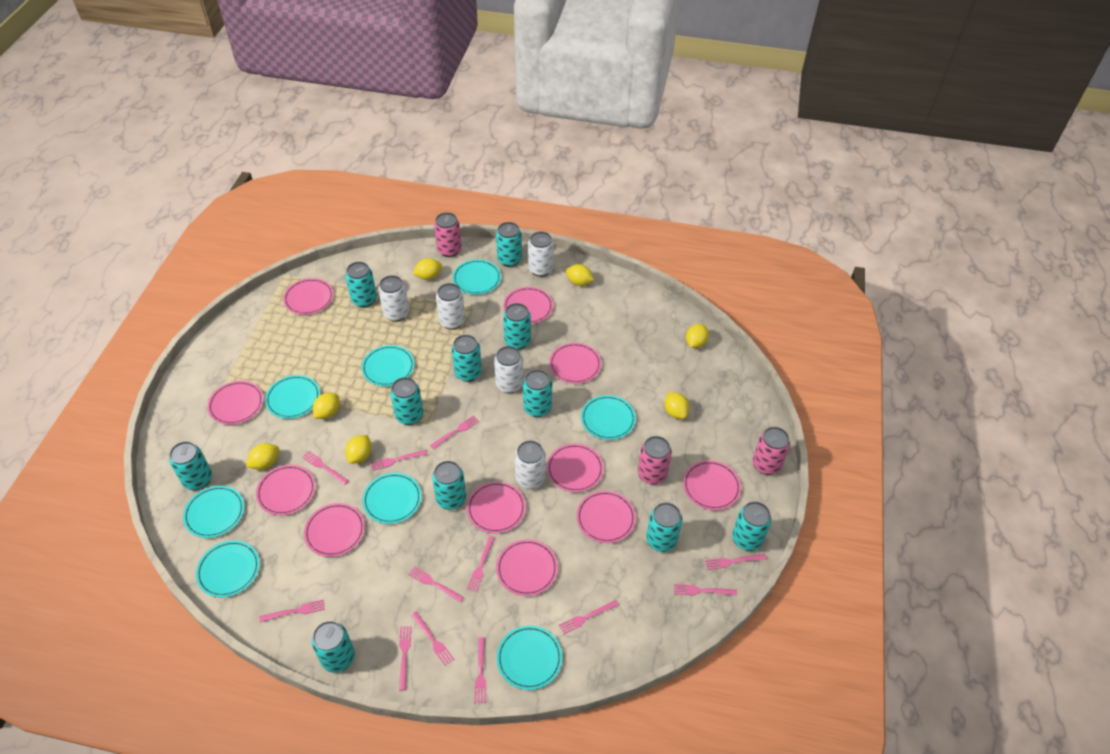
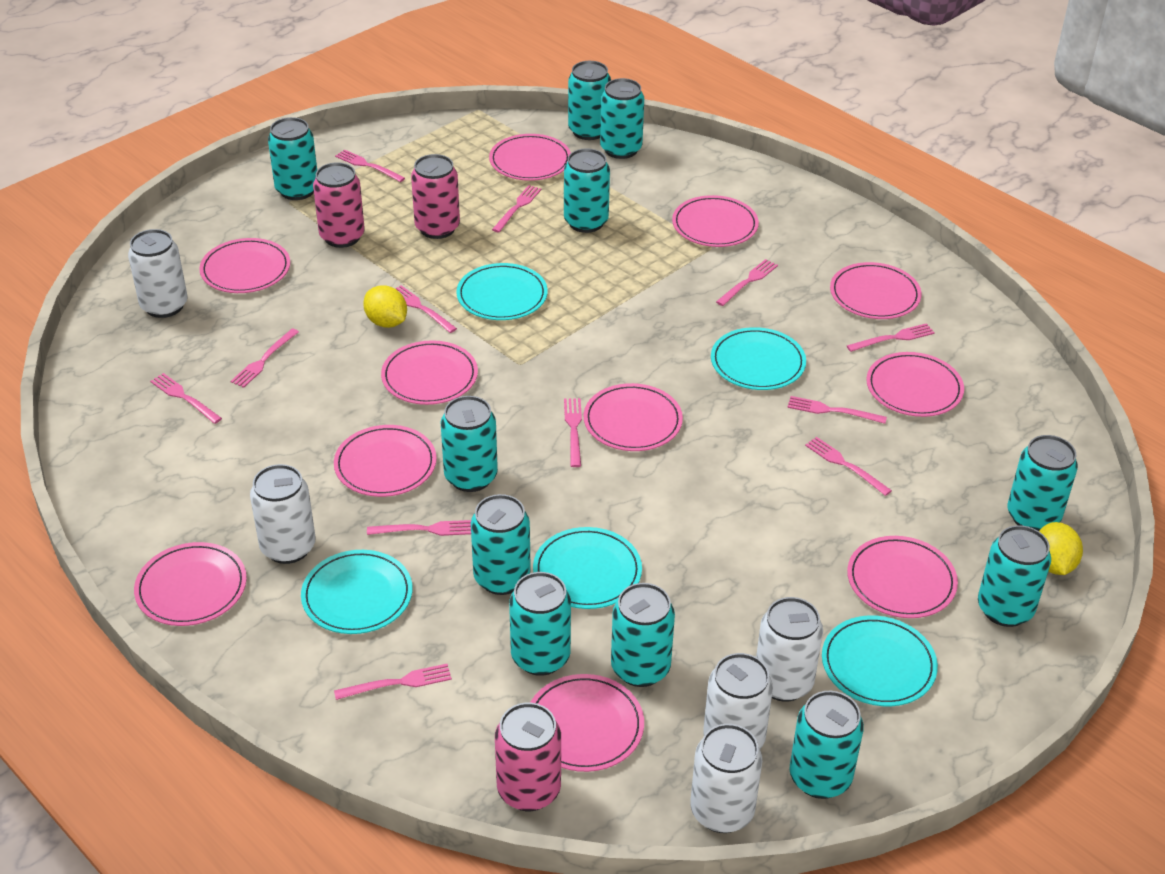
turquoise plate: 8 -> 5
yellow lemon: 7 -> 2

